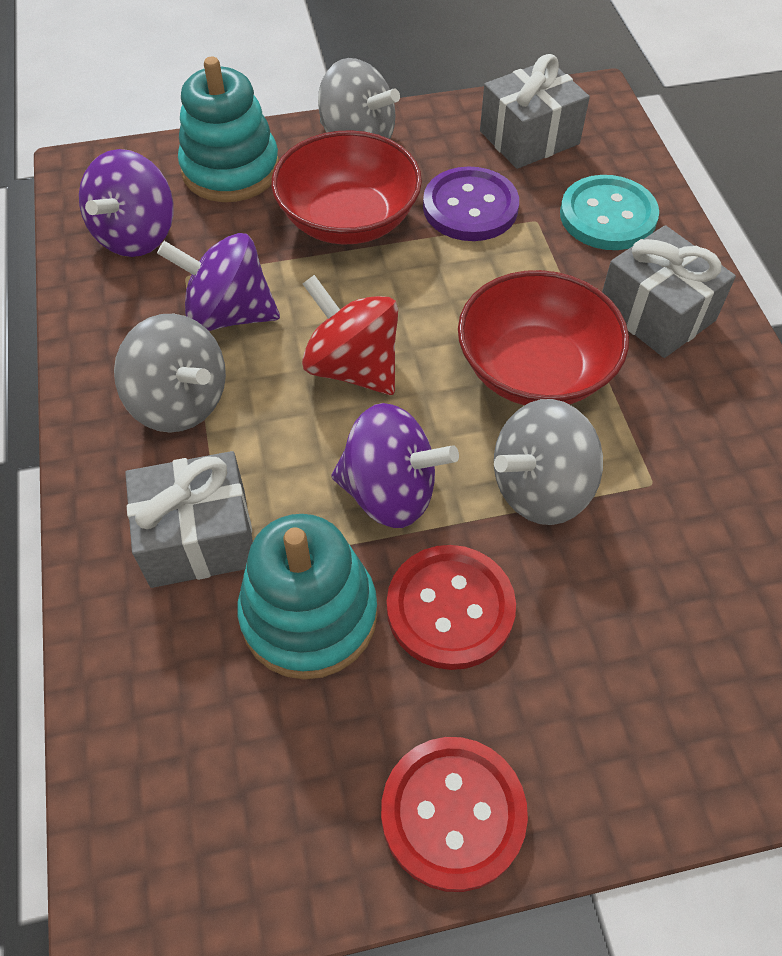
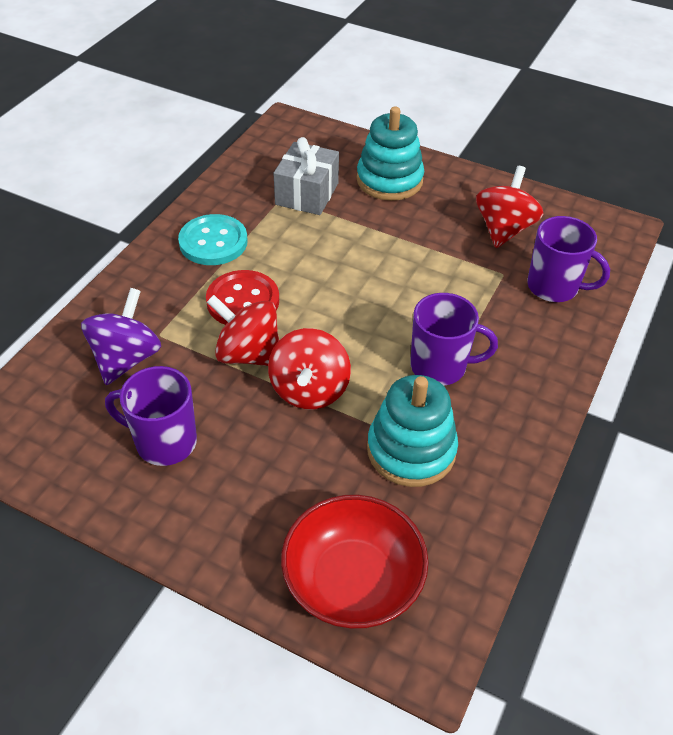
grey gift: 3 -> 1
grey spinning top: 3 -> 0
purple button: 1 -> 0
purple mug: 0 -> 3
purple spinning top: 3 -> 1
red bowl: 2 -> 1
red button: 2 -> 1
red spinning top: 1 -> 3

